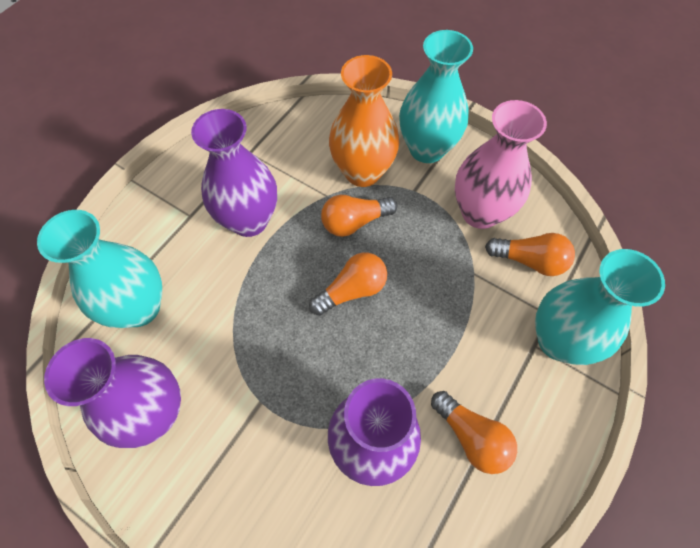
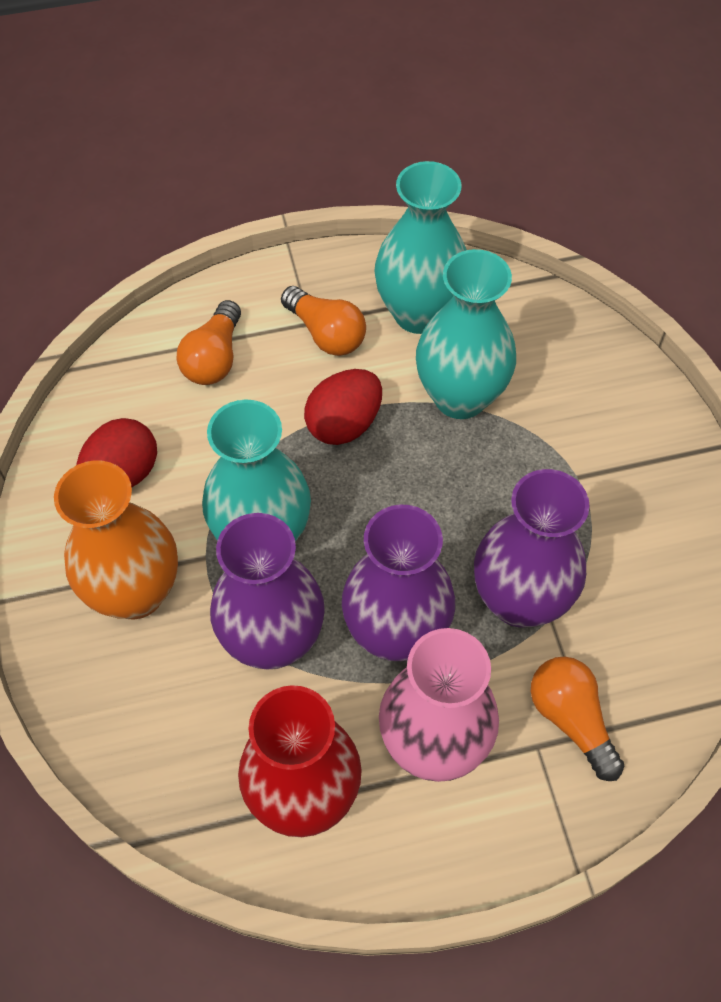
orange light bulb: 4 -> 3
red egg: 0 -> 2
red vase: 0 -> 1

